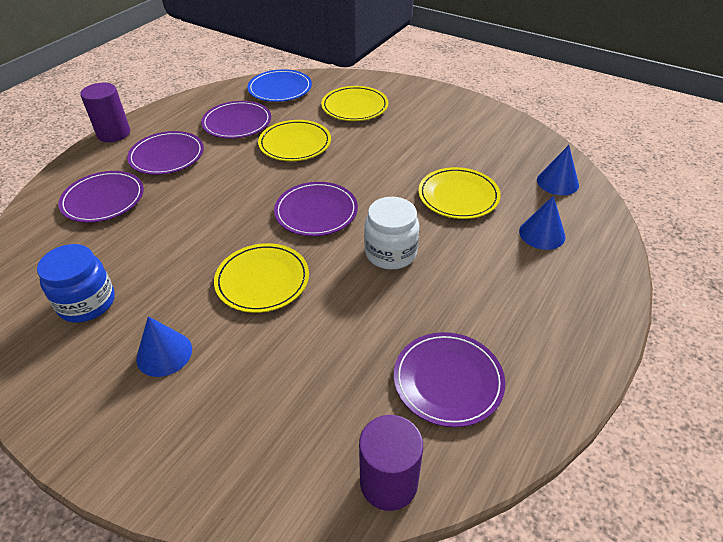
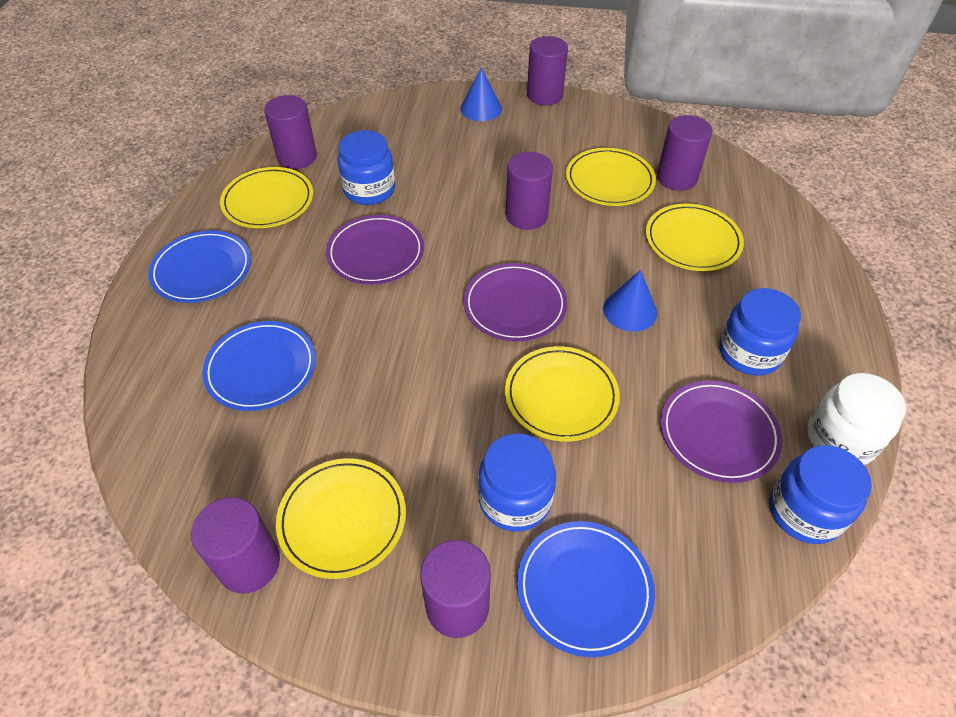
blue cone: 3 -> 2
blue jar: 1 -> 4
blue plate: 1 -> 3
purple cylinder: 2 -> 6
purple plate: 5 -> 3
yellow plate: 4 -> 5

